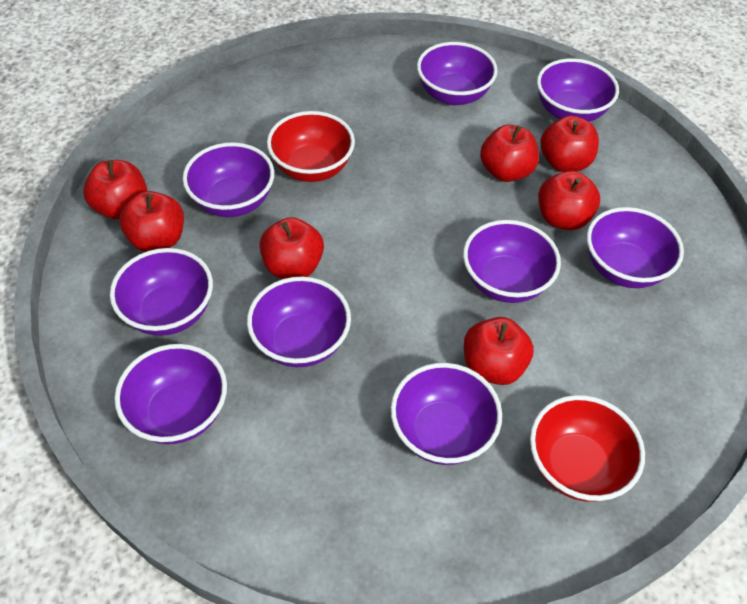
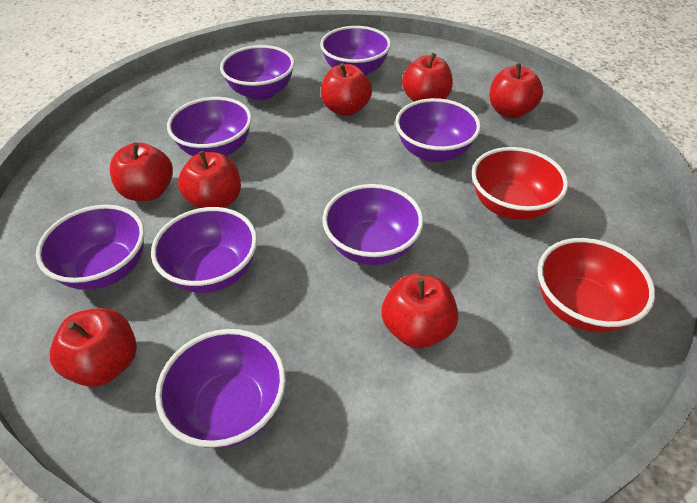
purple bowl: 9 -> 8

